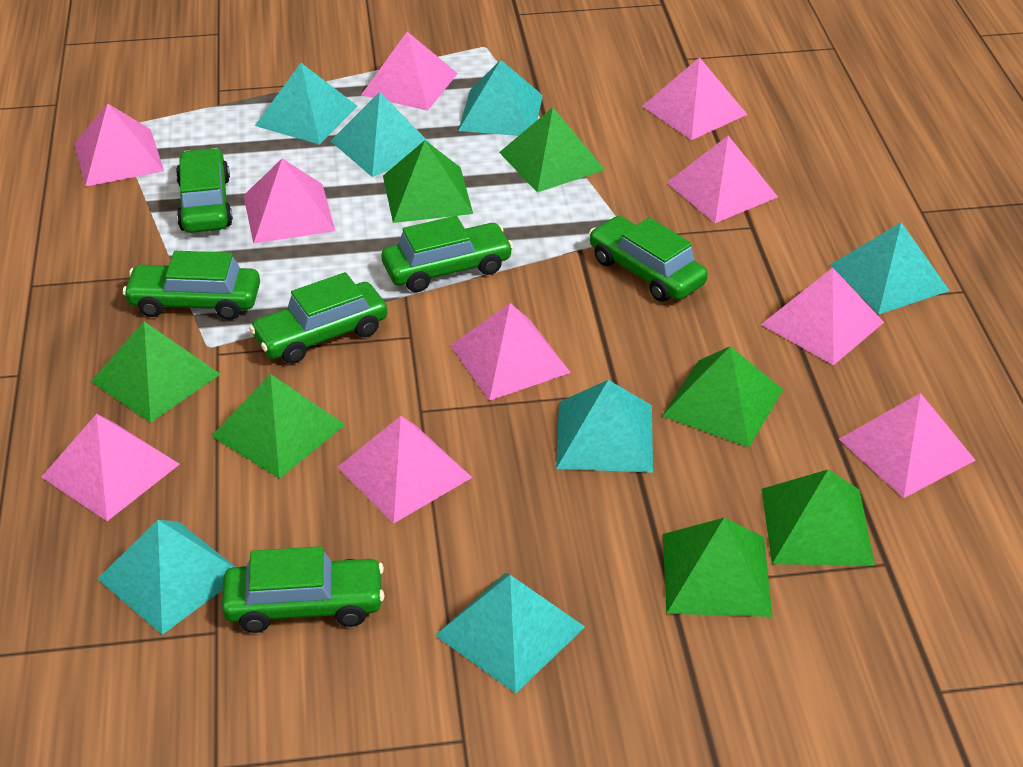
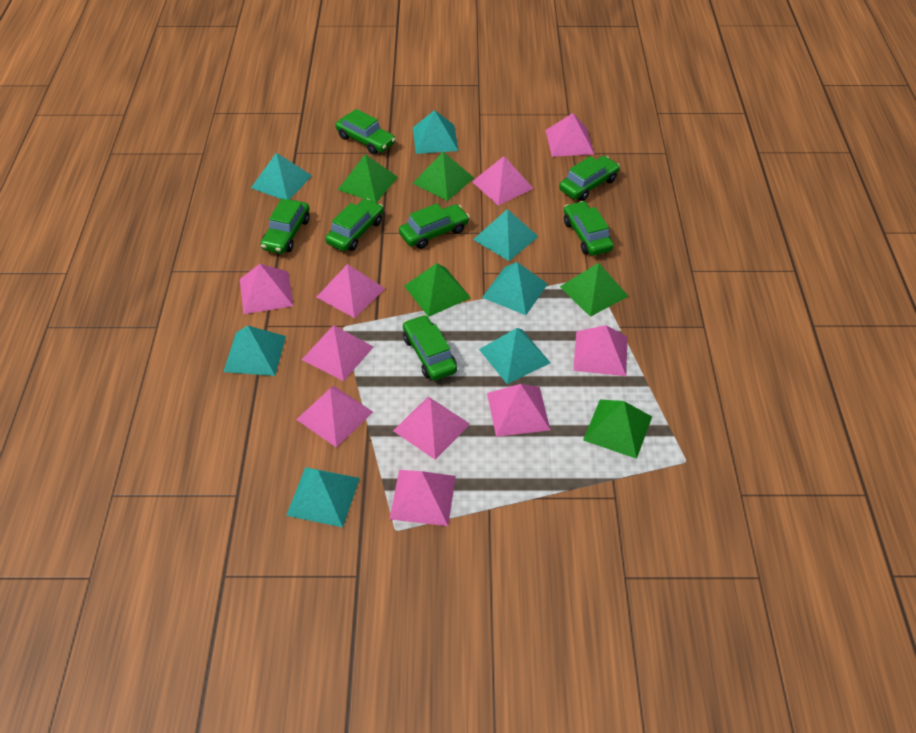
green car: 6 -> 7
green pyramid: 7 -> 5

